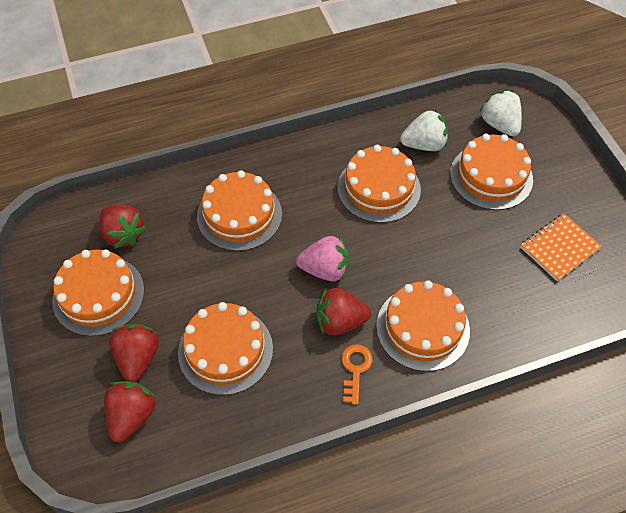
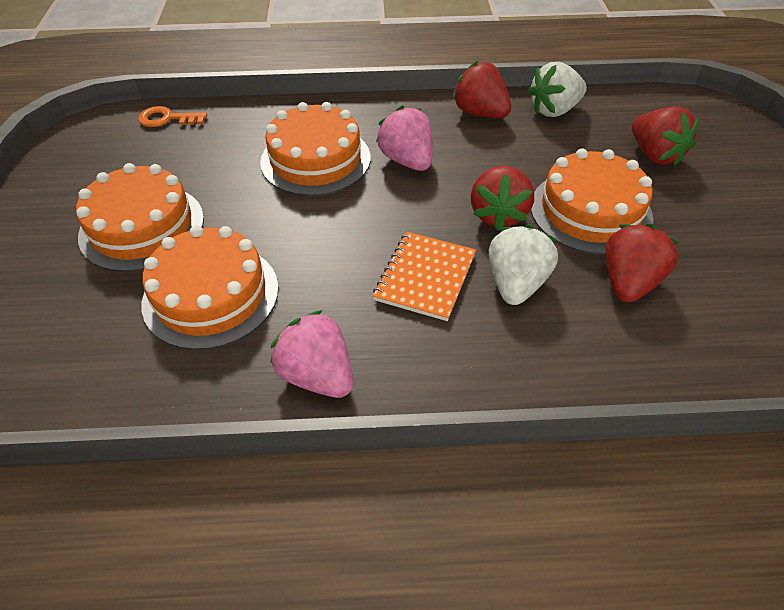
orange cake: 6 -> 4
pink strawberry: 1 -> 2

